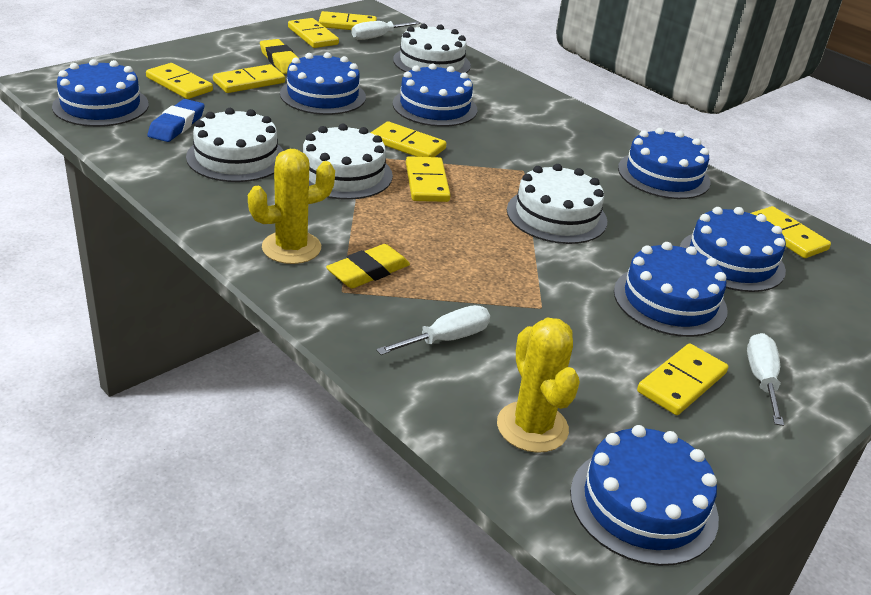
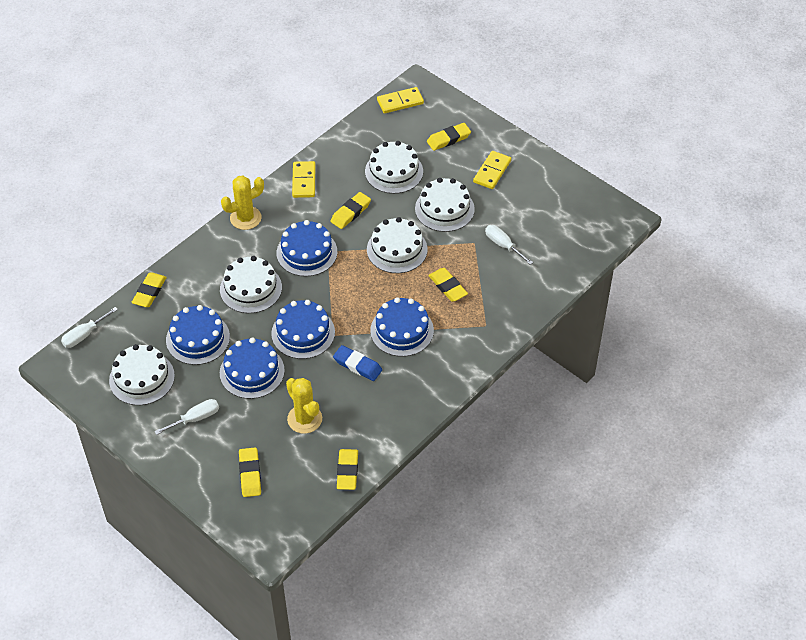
blue cake: 7 -> 5
white cake: 4 -> 5
yellow domino: 8 -> 3
yellow eraser: 2 -> 6

